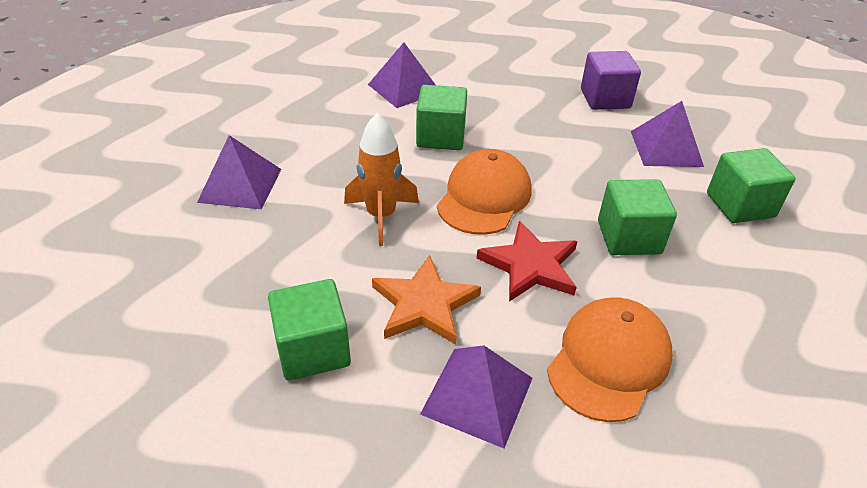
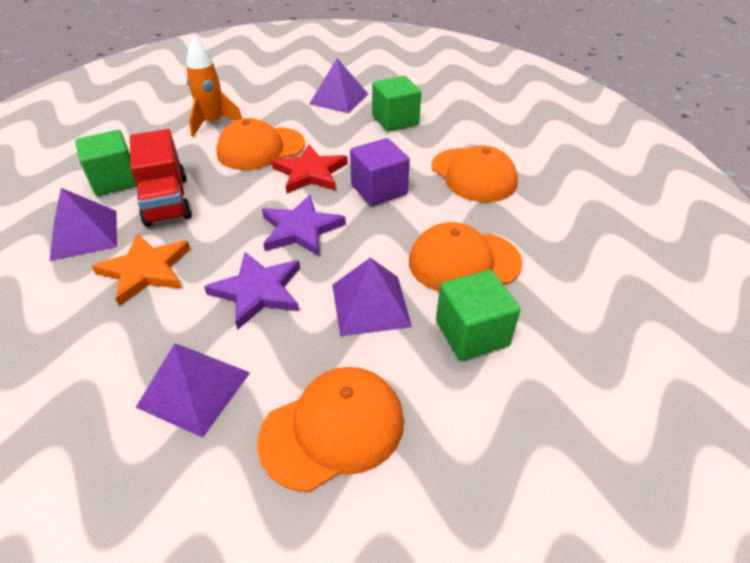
green cube: 4 -> 3
orange cap: 2 -> 4
purple star: 0 -> 2
red truck: 0 -> 1

